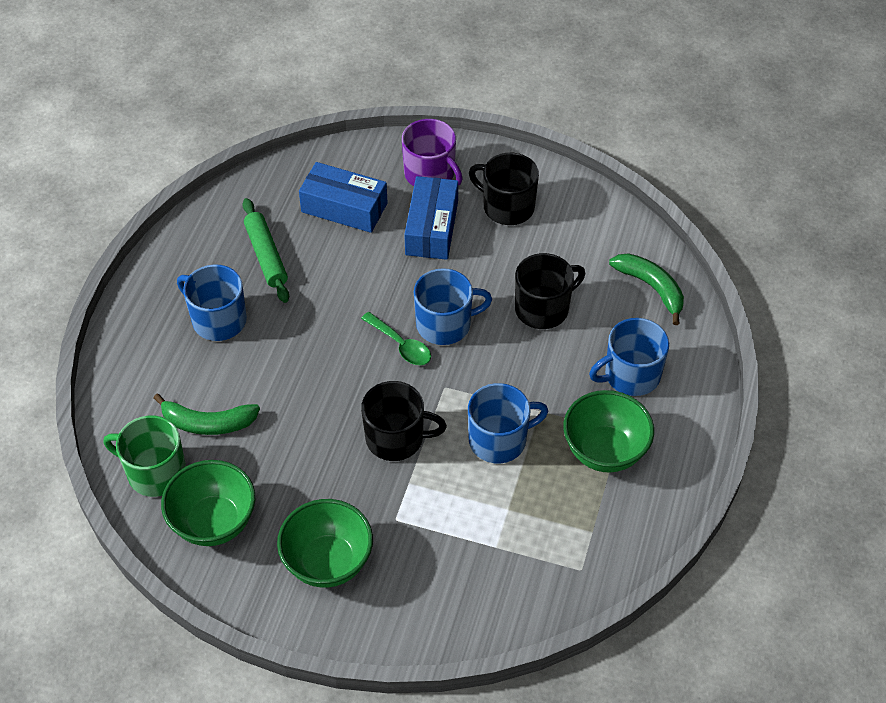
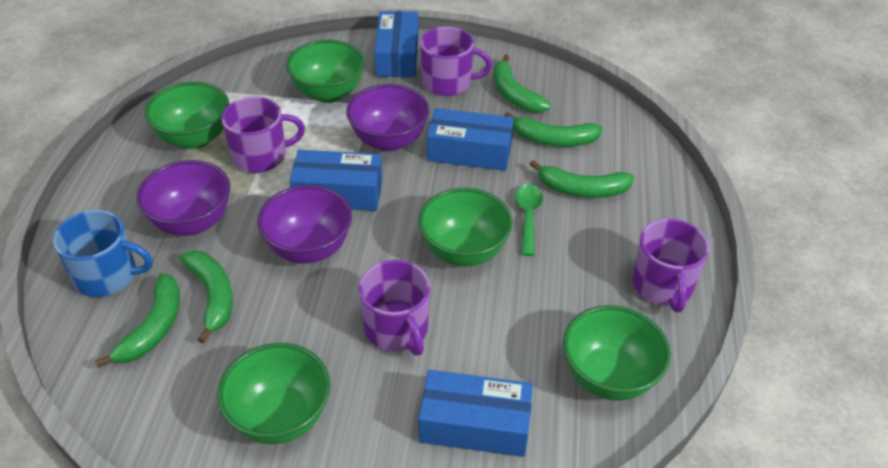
black mug: 3 -> 0
blue box: 2 -> 4
blue mug: 4 -> 1
green banana: 2 -> 5
green bowl: 3 -> 5
green mug: 1 -> 0
green rolling pin: 1 -> 0
purple bowl: 0 -> 3
purple mug: 1 -> 4

